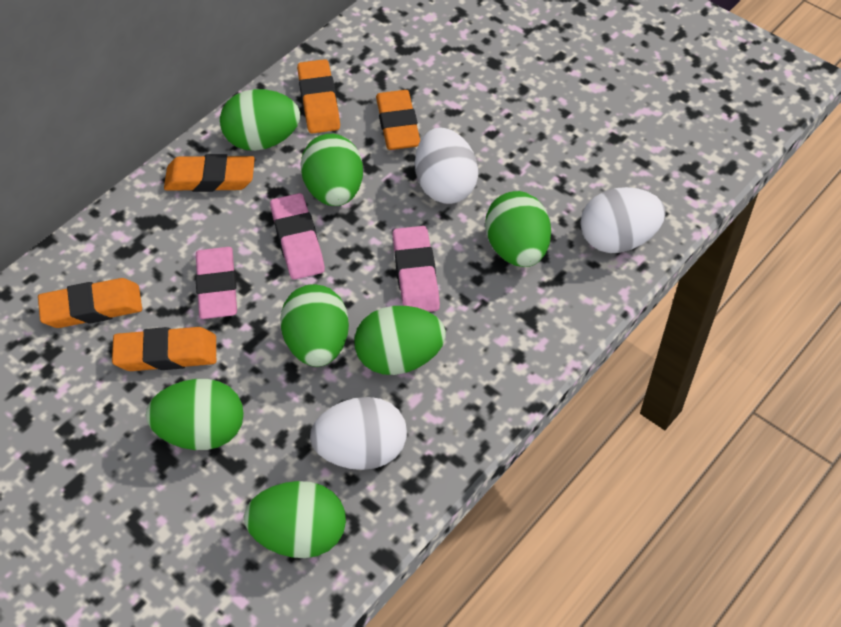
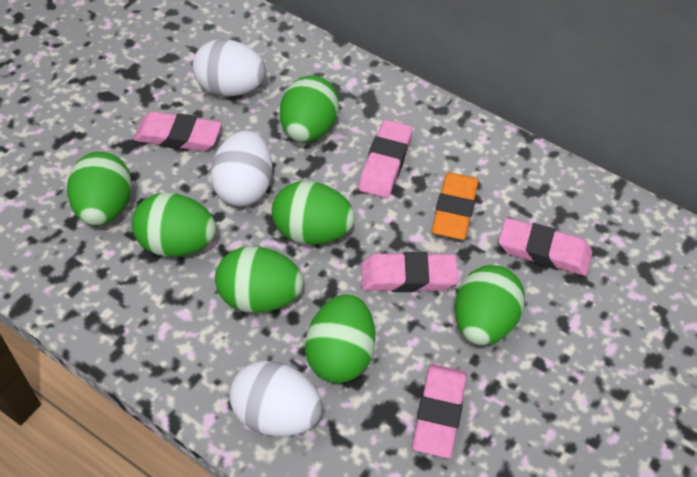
orange eraser: 5 -> 1
pink eraser: 3 -> 5

